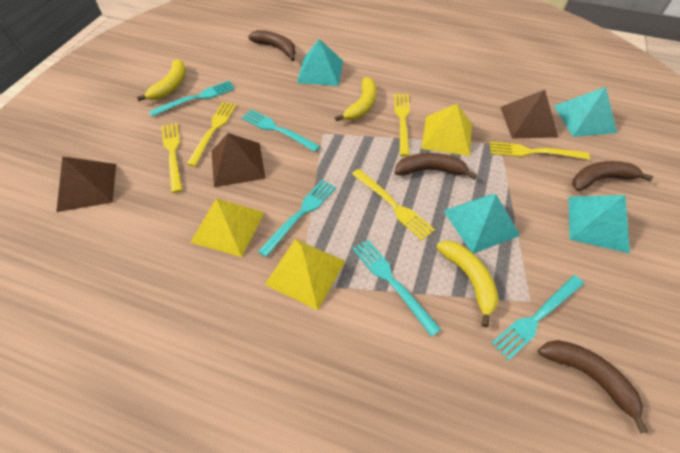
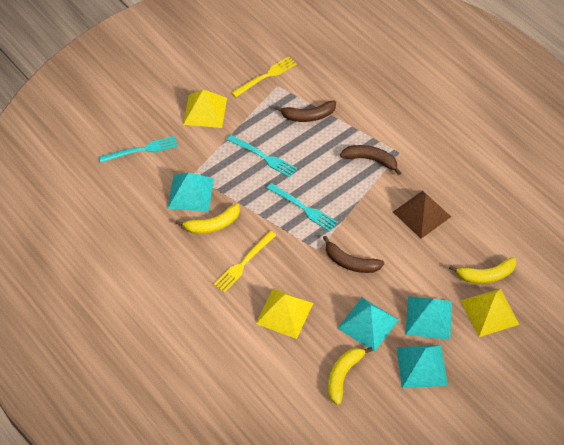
brown banana: 4 -> 3
brown pyramid: 3 -> 1
turquoise fork: 5 -> 3
yellow fork: 5 -> 2

